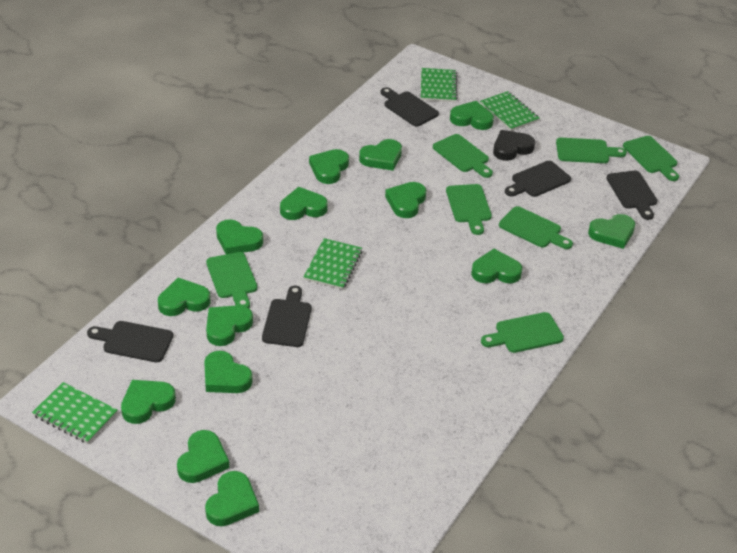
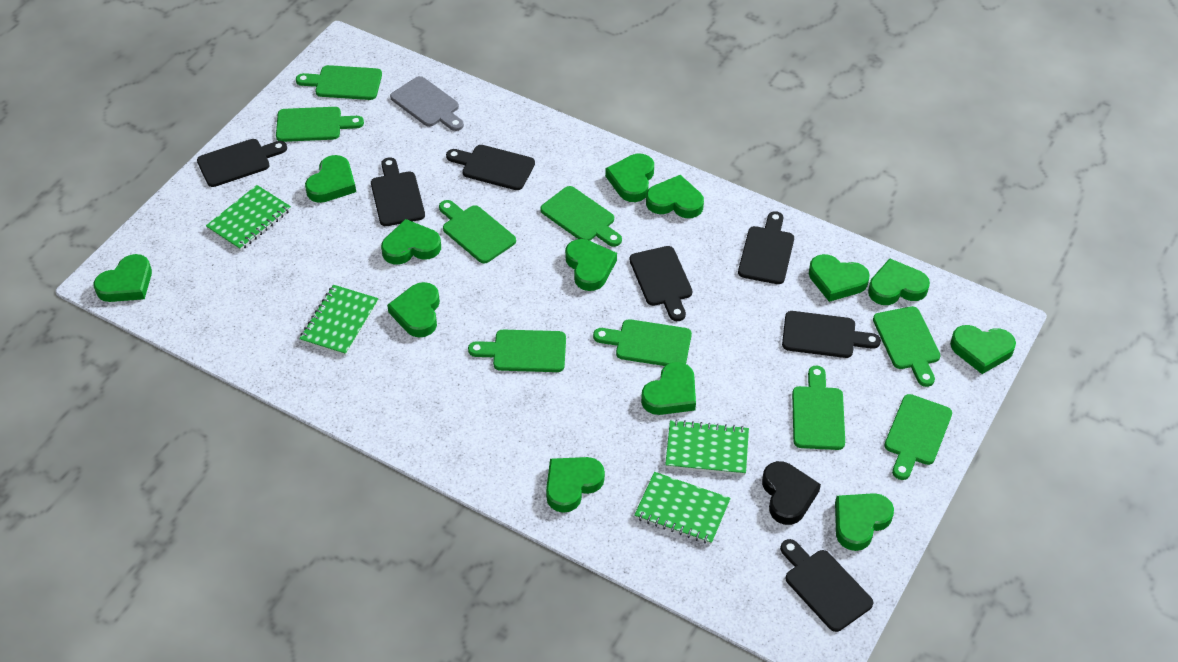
black cutting board: 5 -> 7
green cutting board: 7 -> 9
green heart: 14 -> 13
grey cutting board: 0 -> 1

